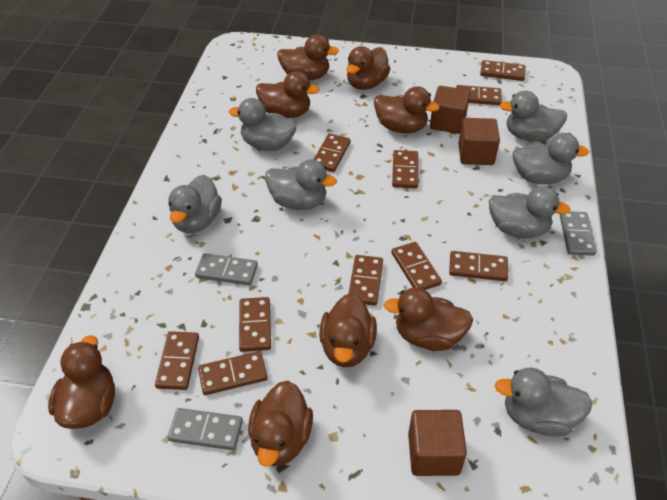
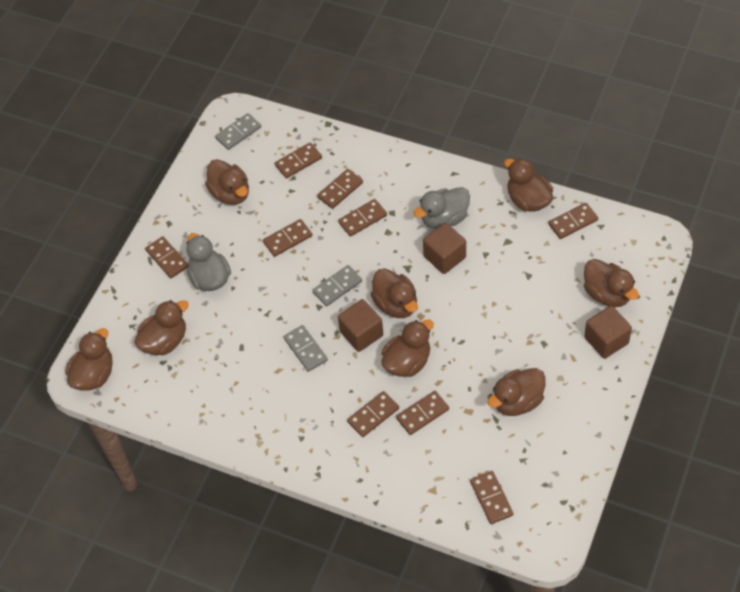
brown domino: 10 -> 9
grey duck: 7 -> 2

